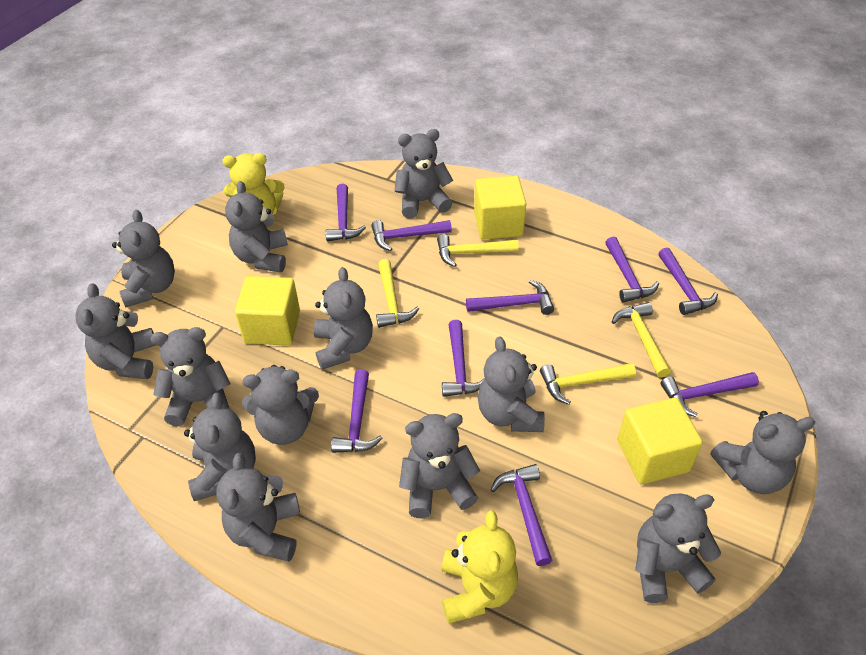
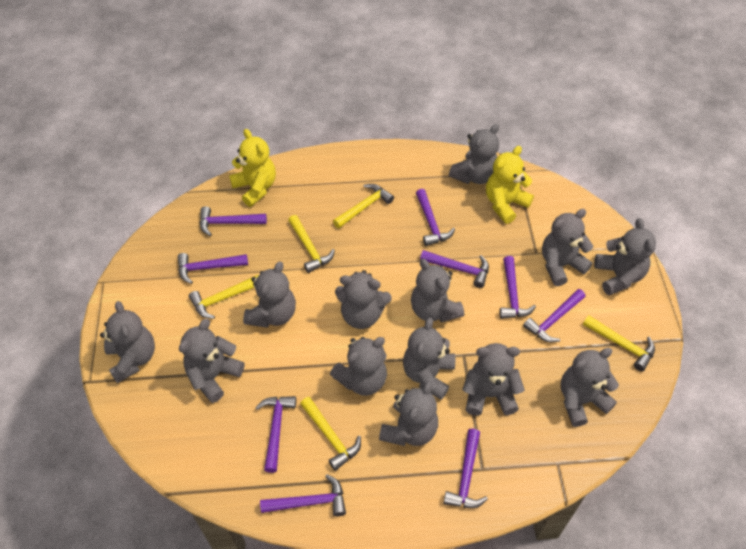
yellow cube: 3 -> 0
yellow hammer: 4 -> 5

